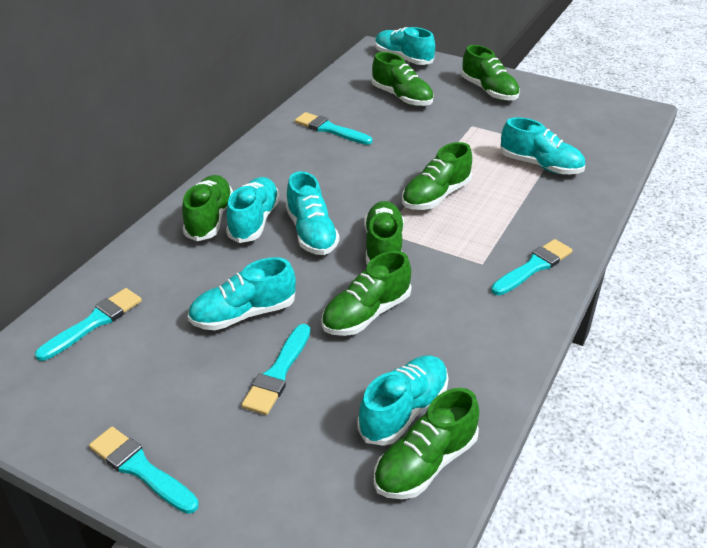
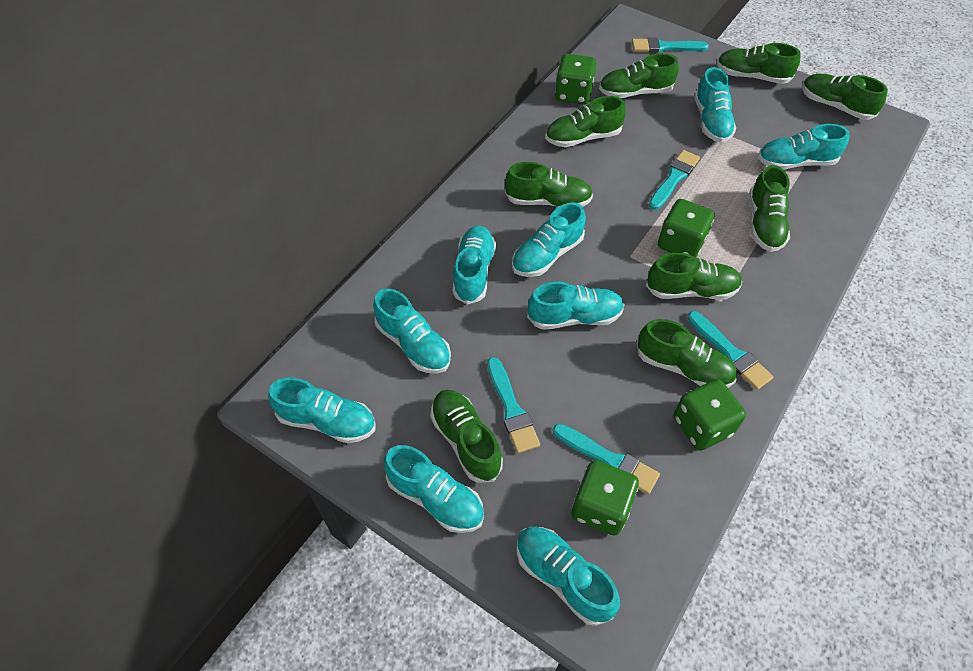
green dice: 0 -> 4
green shoe: 7 -> 9
turquoise shoe: 6 -> 9

